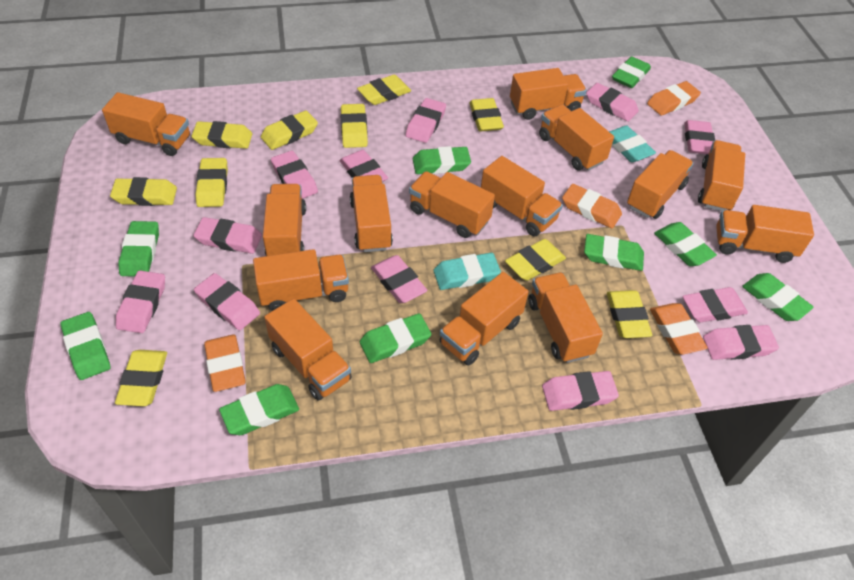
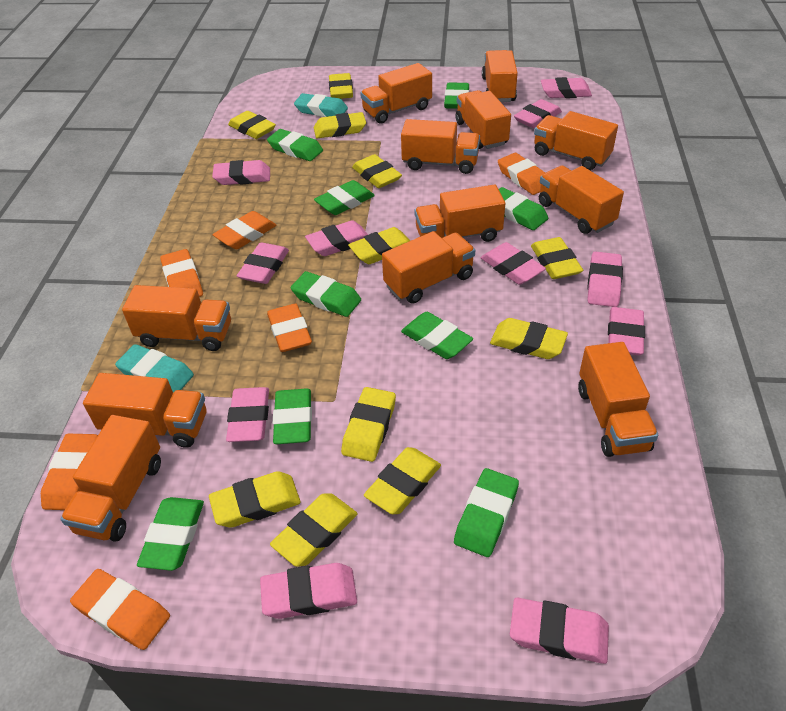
orange eraser: 4 -> 6
orange truck: 14 -> 12
pink eraser: 12 -> 11
yellow eraser: 10 -> 11

